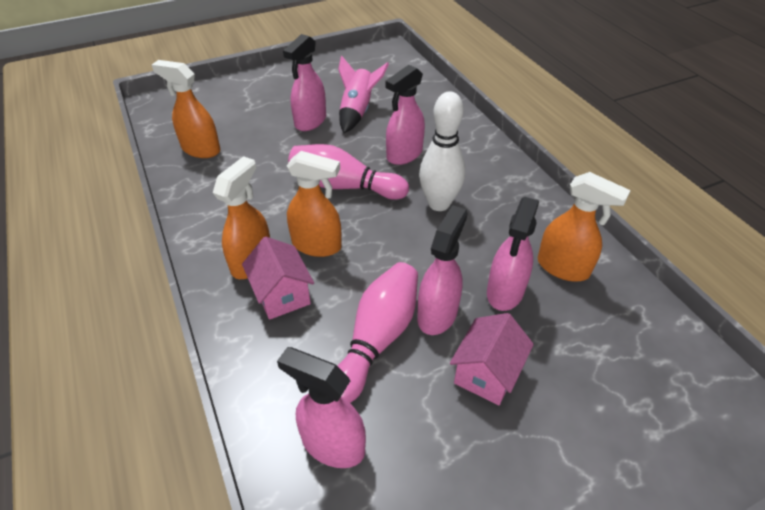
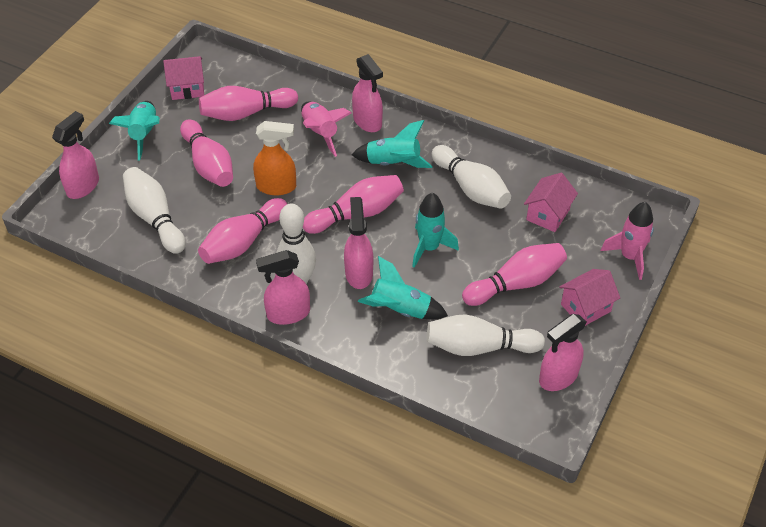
orange spray bottle: 4 -> 1
pink bowling pin: 2 -> 5
pink house: 2 -> 3
pink rocket: 1 -> 2
turquoise rocket: 0 -> 4
white bowling pin: 1 -> 4

